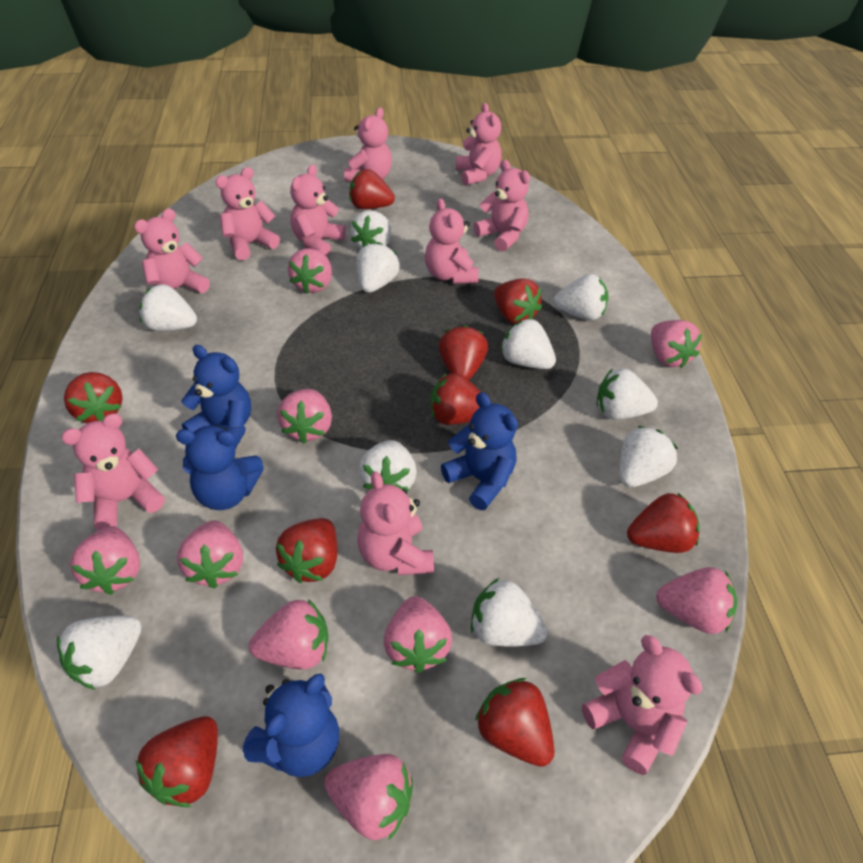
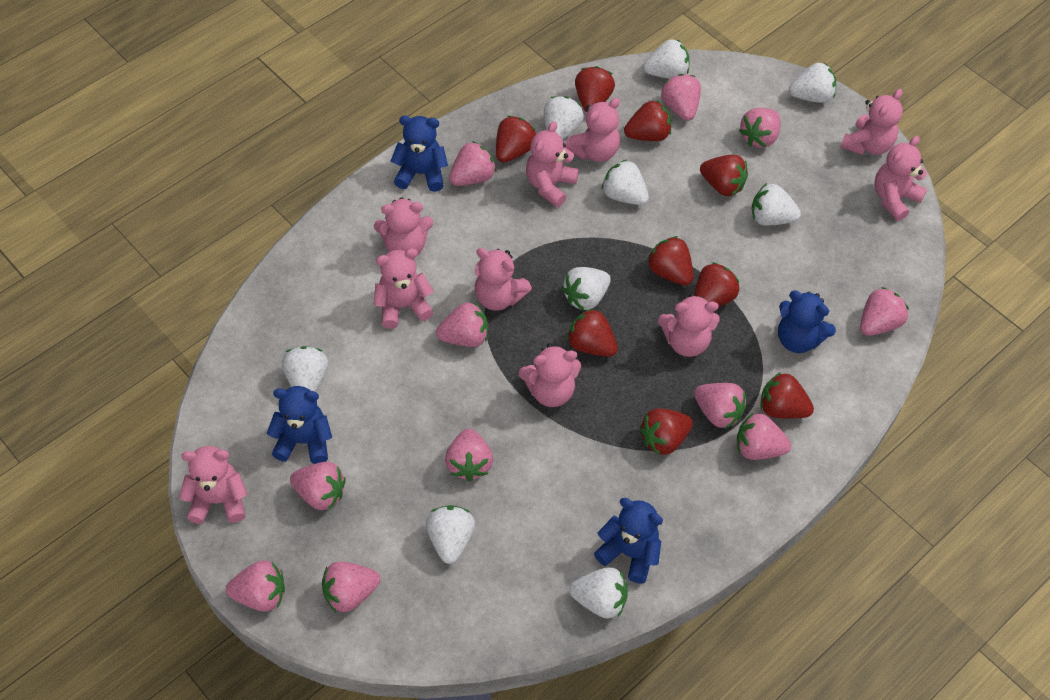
pink strawberry: 9 -> 11
white strawberry: 10 -> 9

